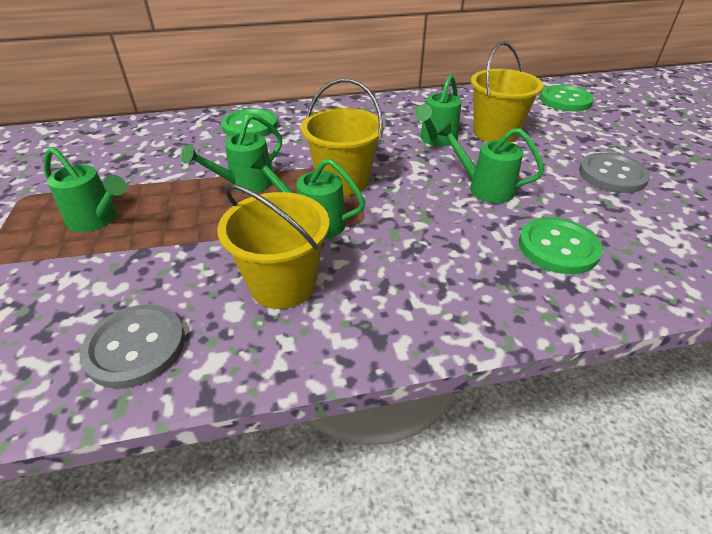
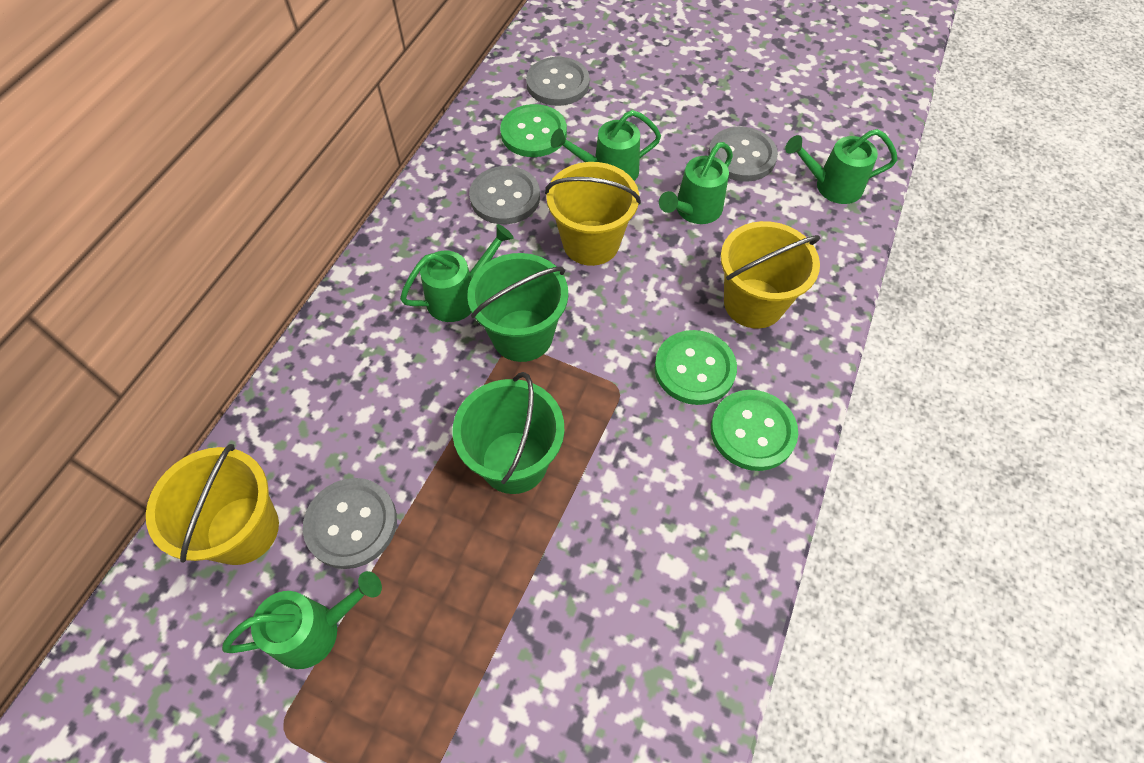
green bucket: 0 -> 2
grey button: 2 -> 4

